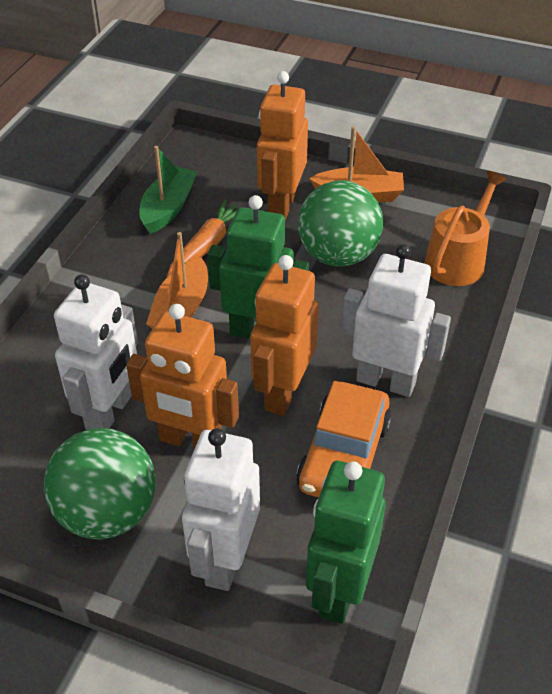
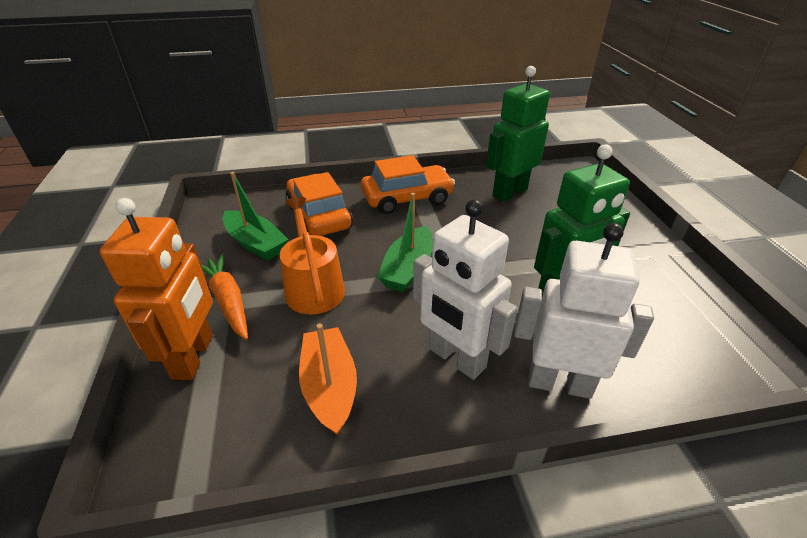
green ball: 2 -> 0
green boat: 1 -> 2
orange boat: 2 -> 1
orange car: 1 -> 2
orange robot: 3 -> 1
white robot: 3 -> 2

